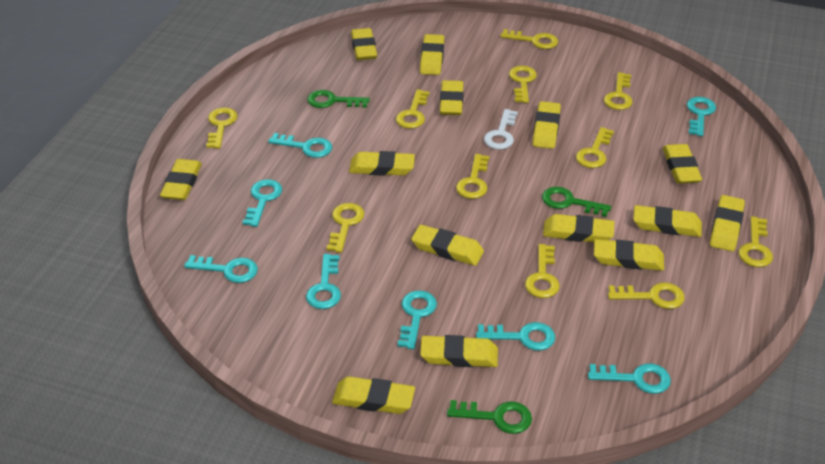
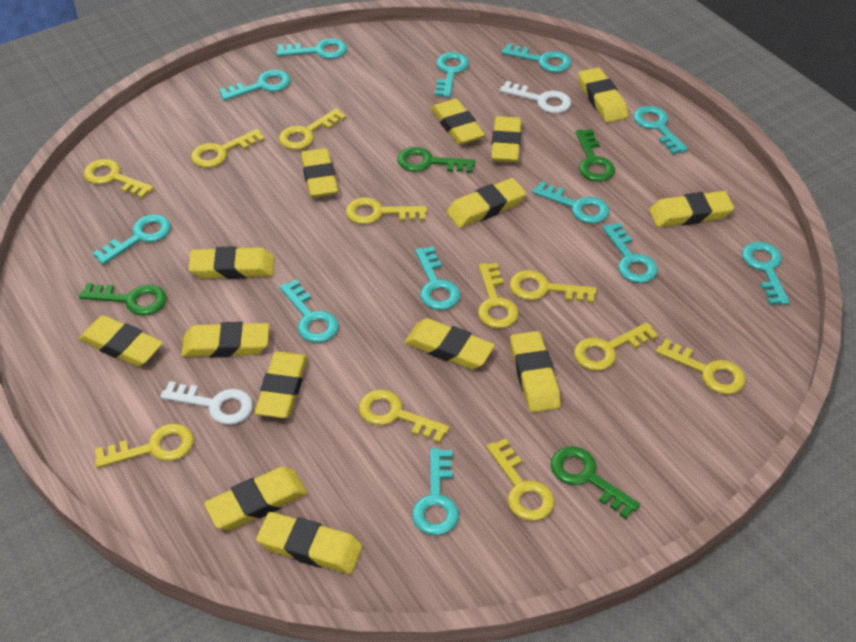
green key: 3 -> 4
turquoise key: 8 -> 12
white key: 1 -> 2

